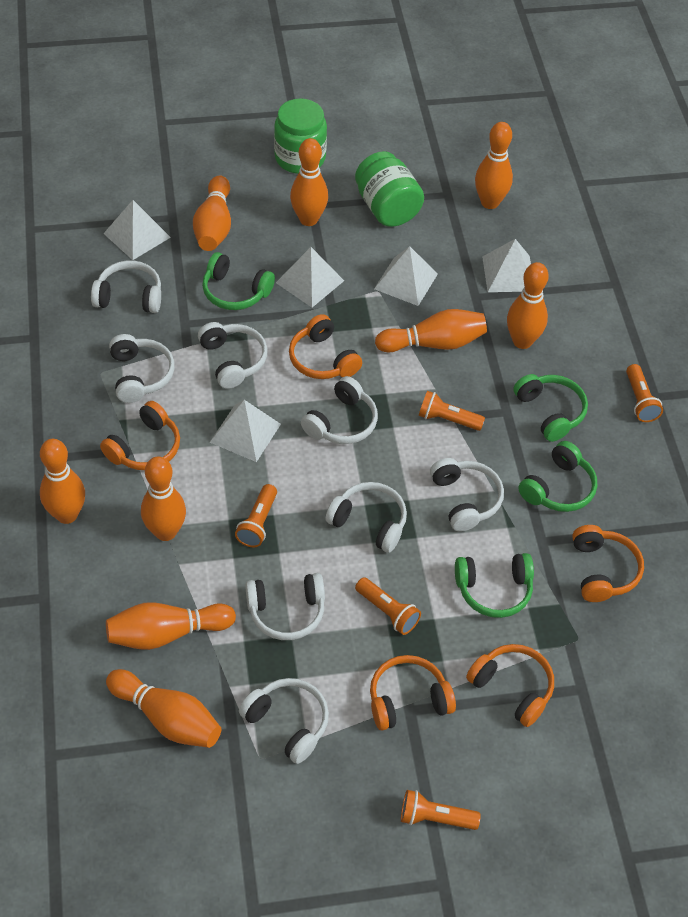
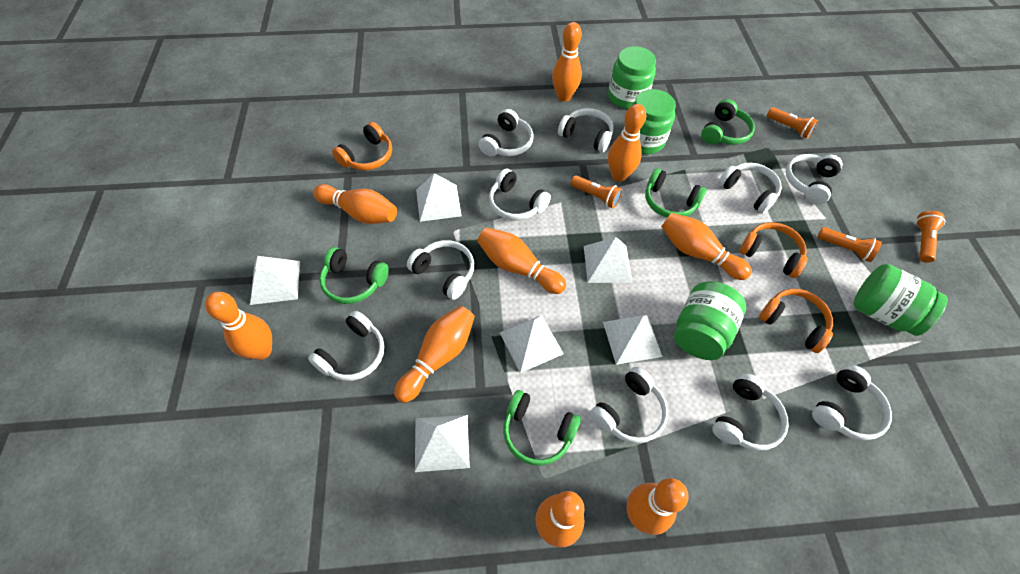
green jar: 2 -> 4
orange flashlight: 5 -> 4
orange headphones: 5 -> 3
white headphones: 8 -> 10
white pyramid: 5 -> 6

